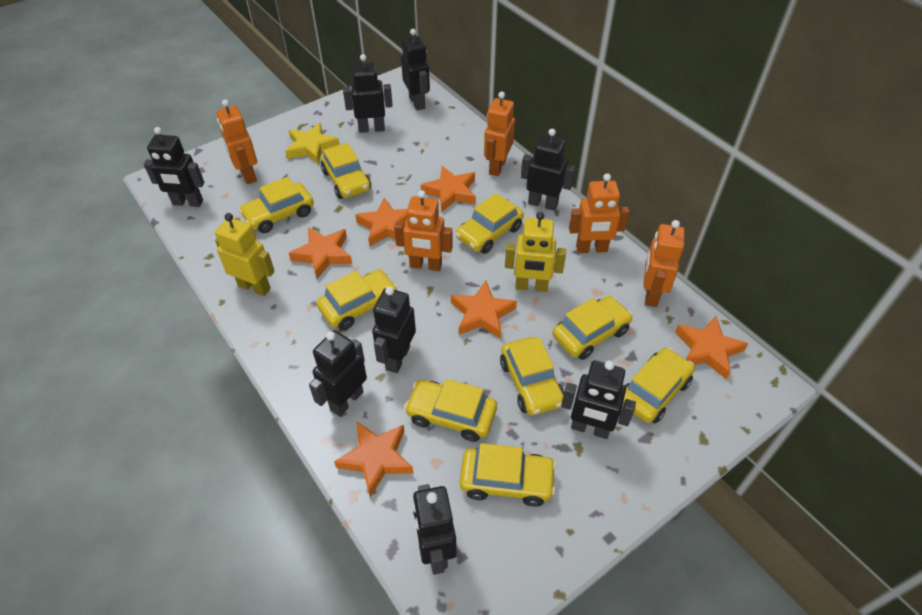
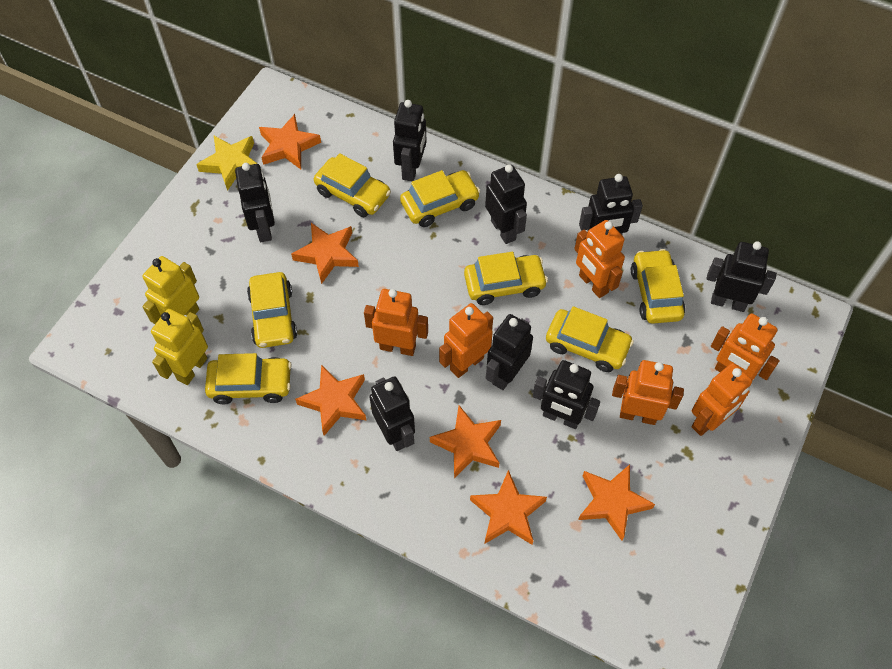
orange robot: 5 -> 6
yellow car: 9 -> 7

